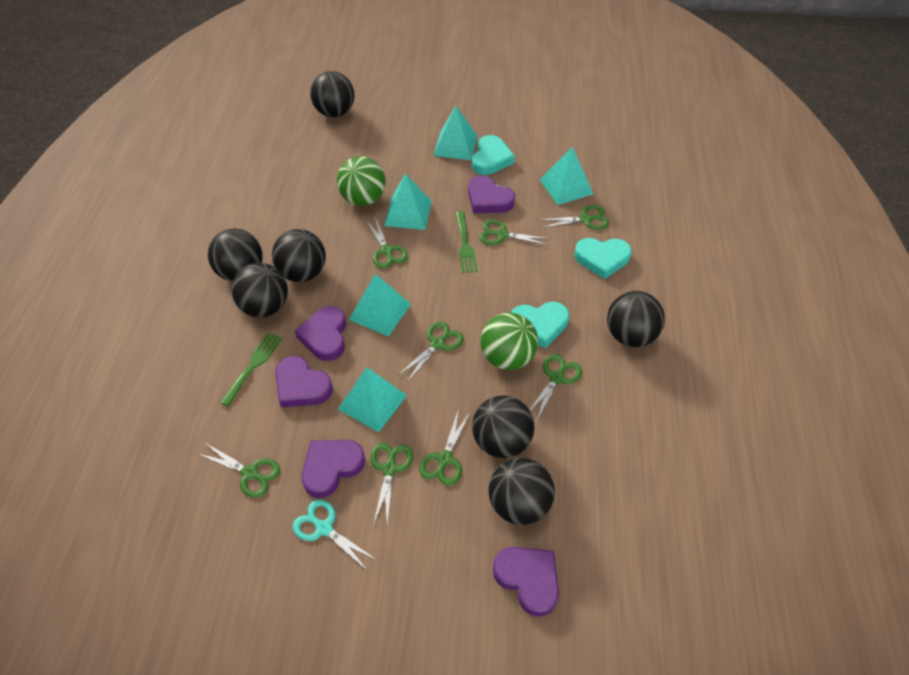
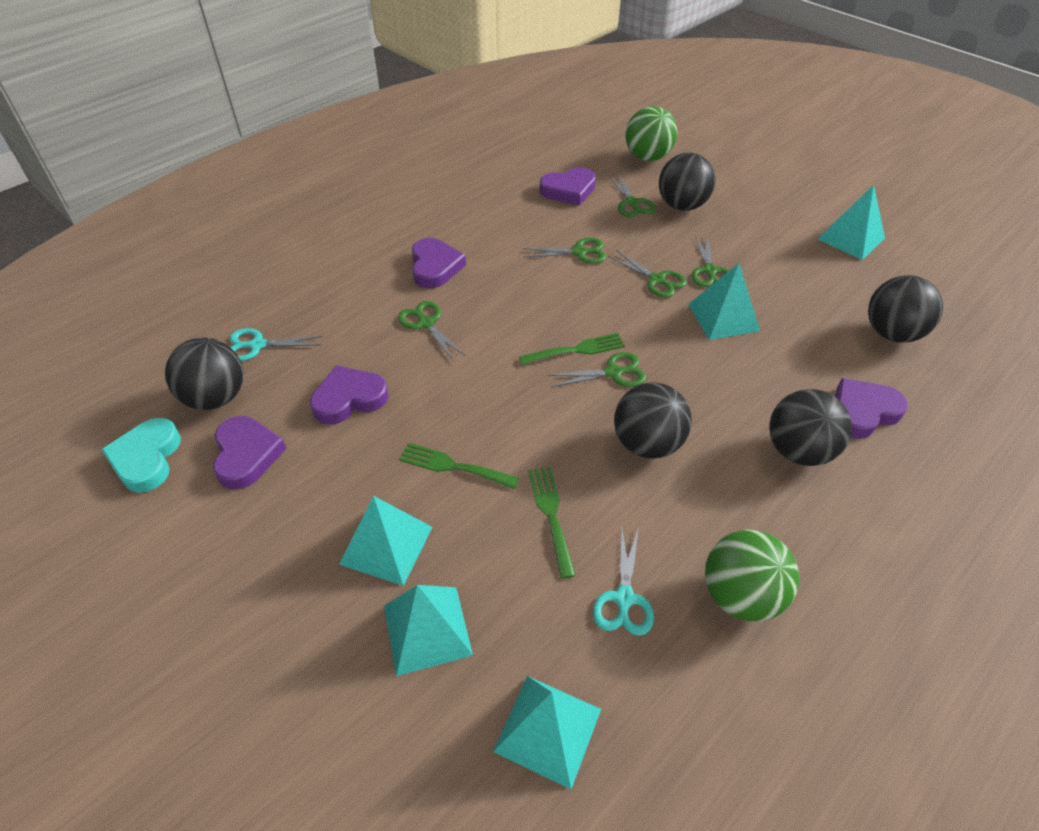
black ball: 7 -> 5
green fork: 2 -> 3
green scissors: 8 -> 6
turquoise heart: 3 -> 1
turquoise scissors: 1 -> 2

